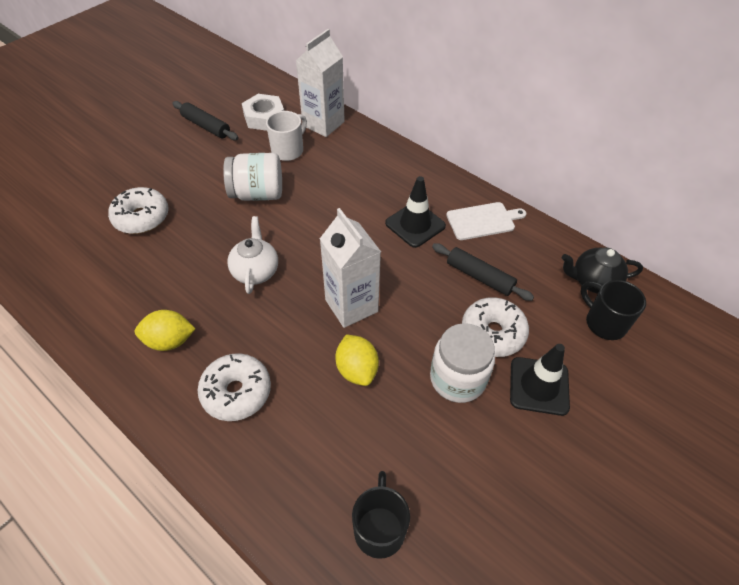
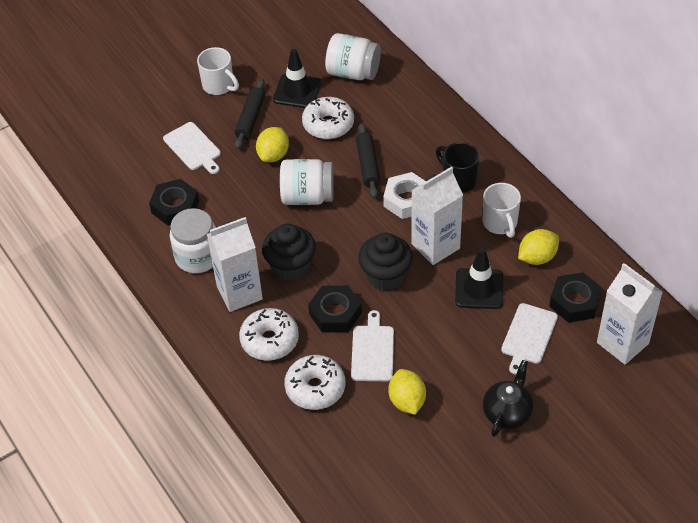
black cupcake: 0 -> 2
black mug: 2 -> 1
black nut: 0 -> 3
white carton: 2 -> 3
white cutting board: 1 -> 3
white jar: 2 -> 3
white mug: 1 -> 2
white teapot: 1 -> 0
yellow lemon: 2 -> 3

